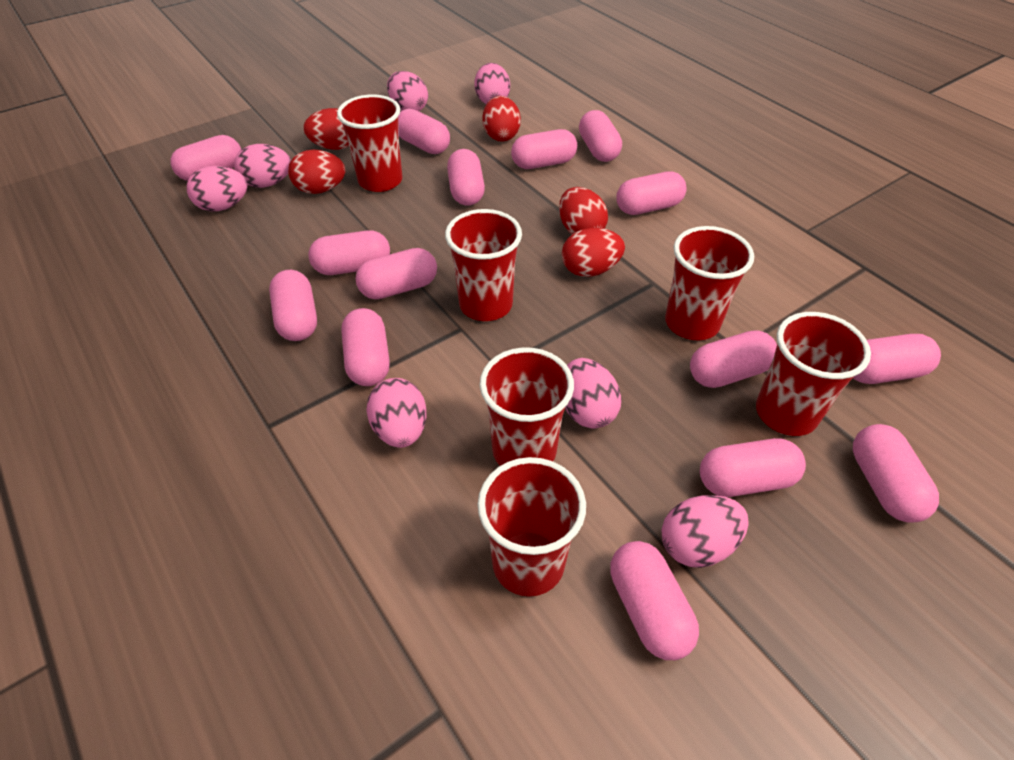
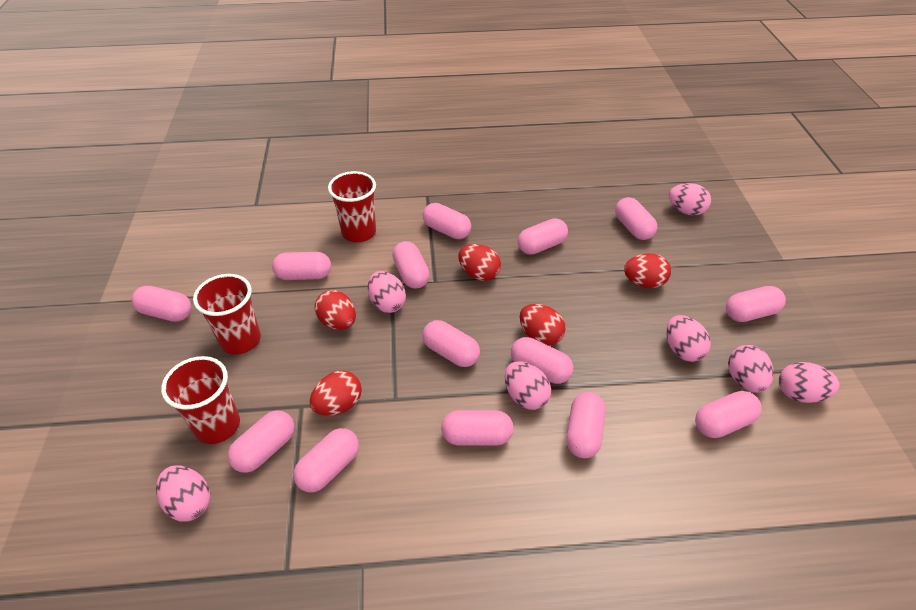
pink capsule: 15 -> 14
red cup: 6 -> 3

